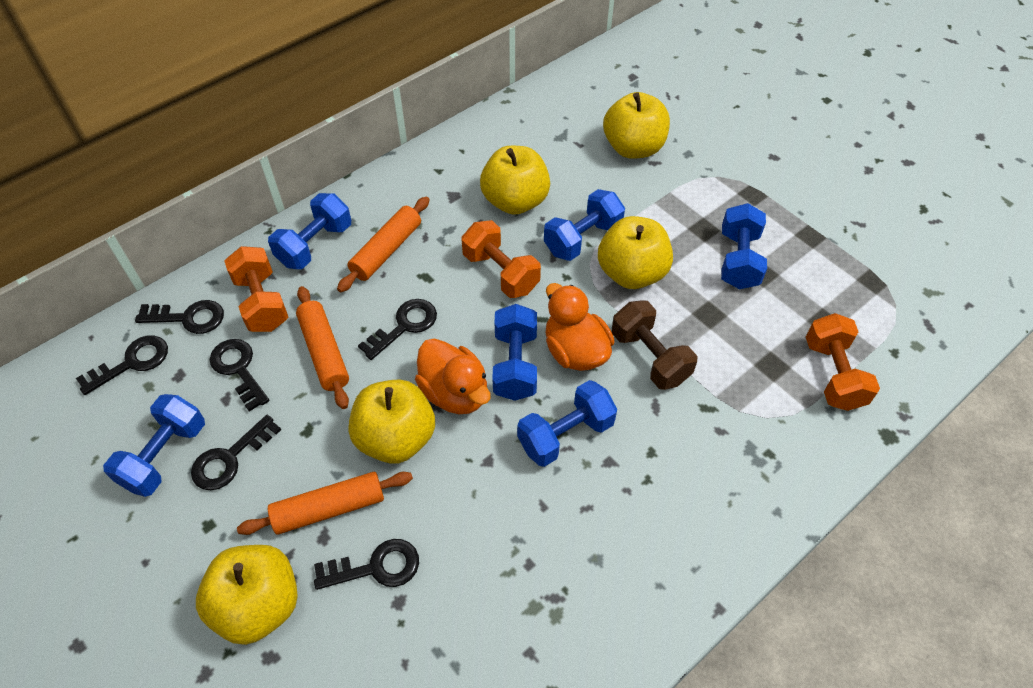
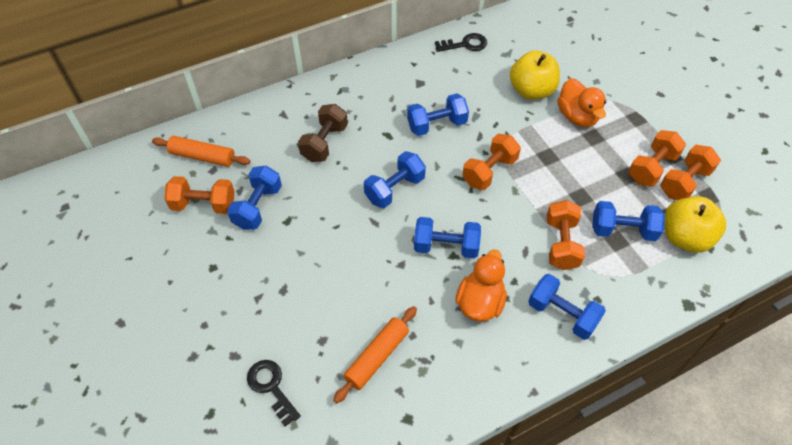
black key: 6 -> 2
orange dumbbell: 3 -> 5
orange rolling pin: 3 -> 2
yellow apple: 5 -> 2

